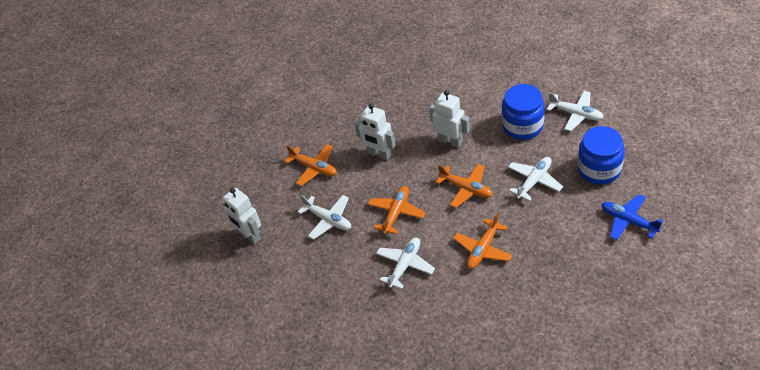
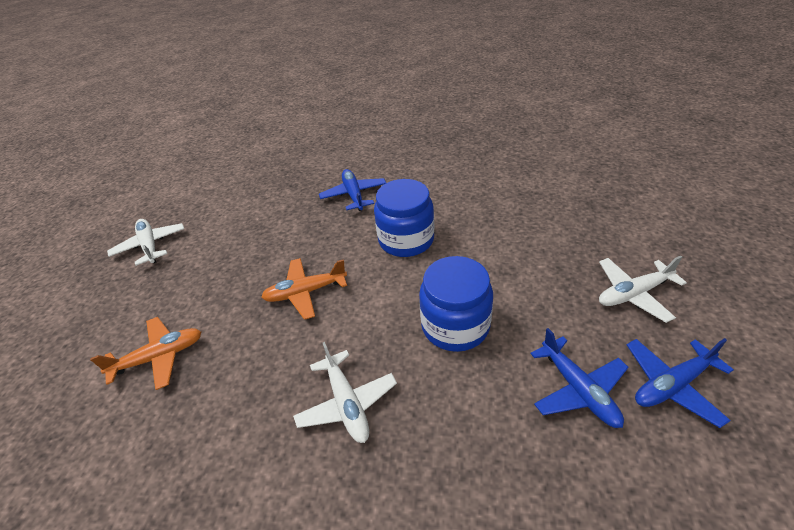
blue plane: 1 -> 3
orange plane: 4 -> 2
white plane: 4 -> 3
white robot: 3 -> 0

